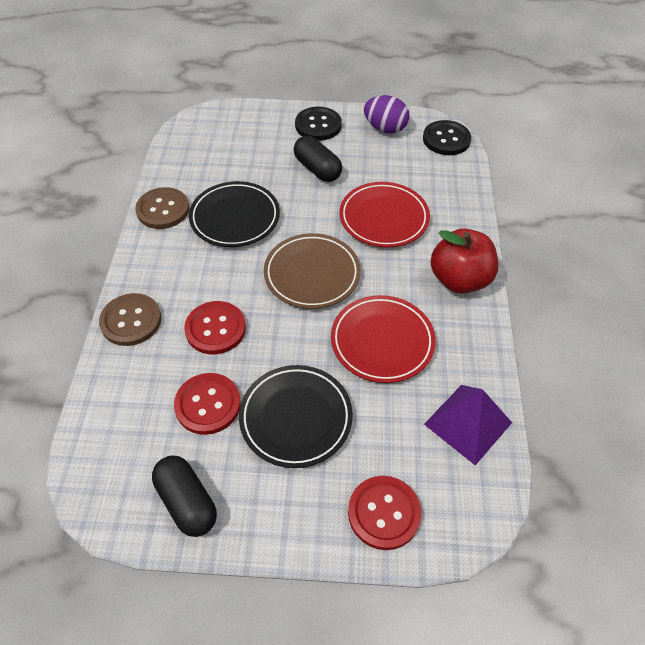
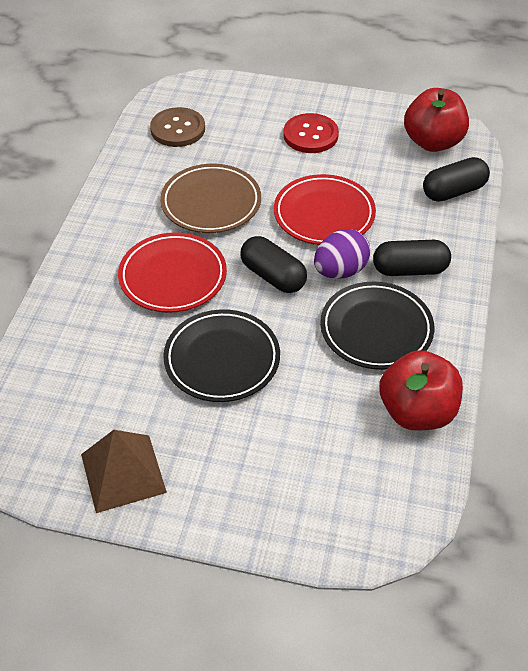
black button: 2 -> 0
black capsule: 2 -> 3
brown button: 2 -> 1
brown pyramid: 0 -> 1
purple pyramid: 1 -> 0
red apple: 1 -> 2
red button: 3 -> 1

